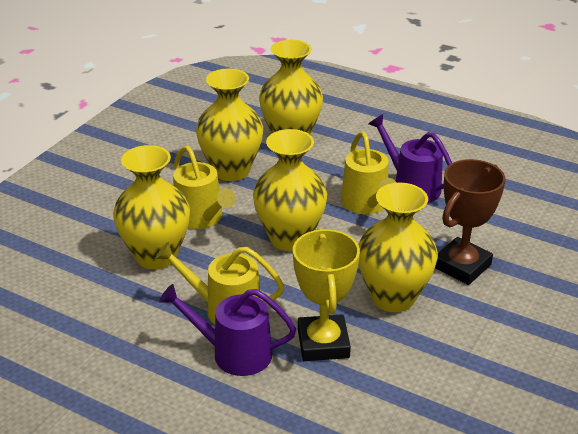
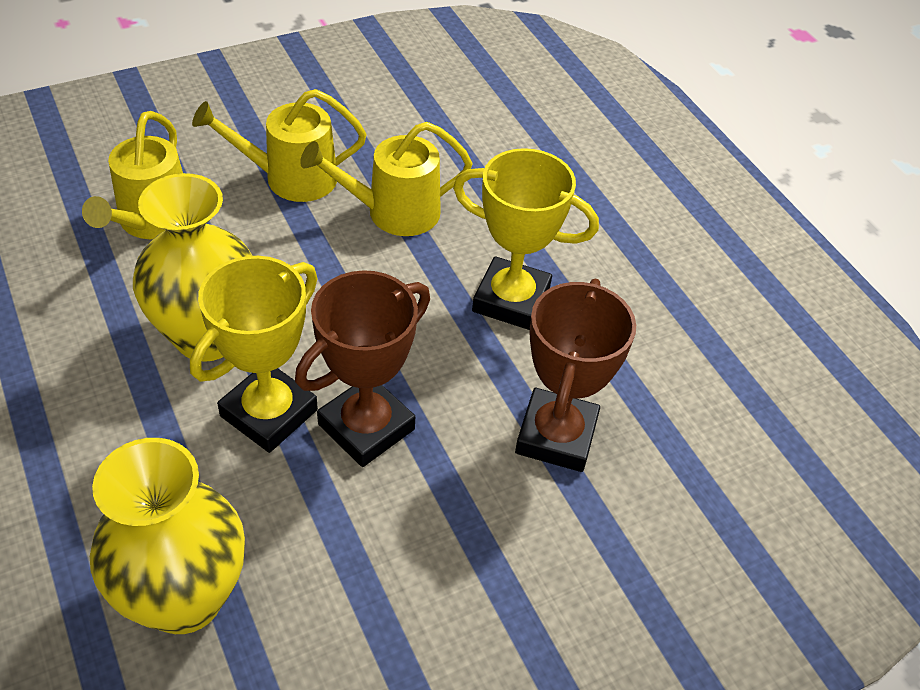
brown trophy: 1 -> 2
purple watering can: 2 -> 0
yellow trophy: 1 -> 2
yellow vase: 5 -> 2

